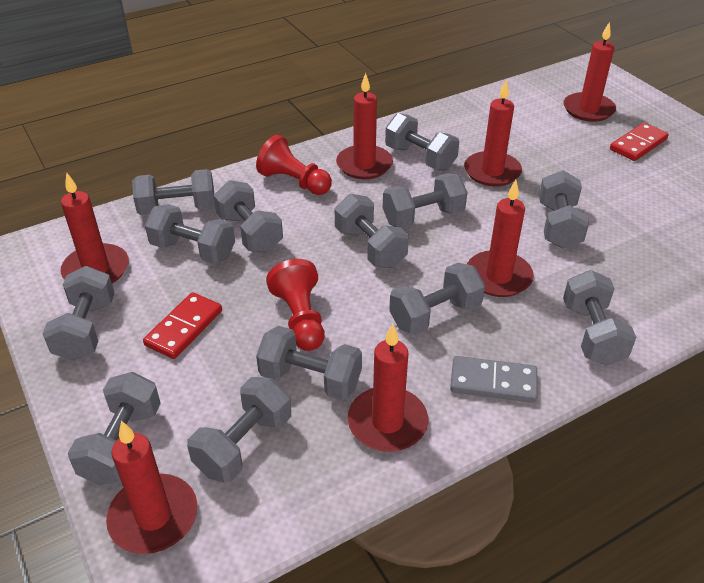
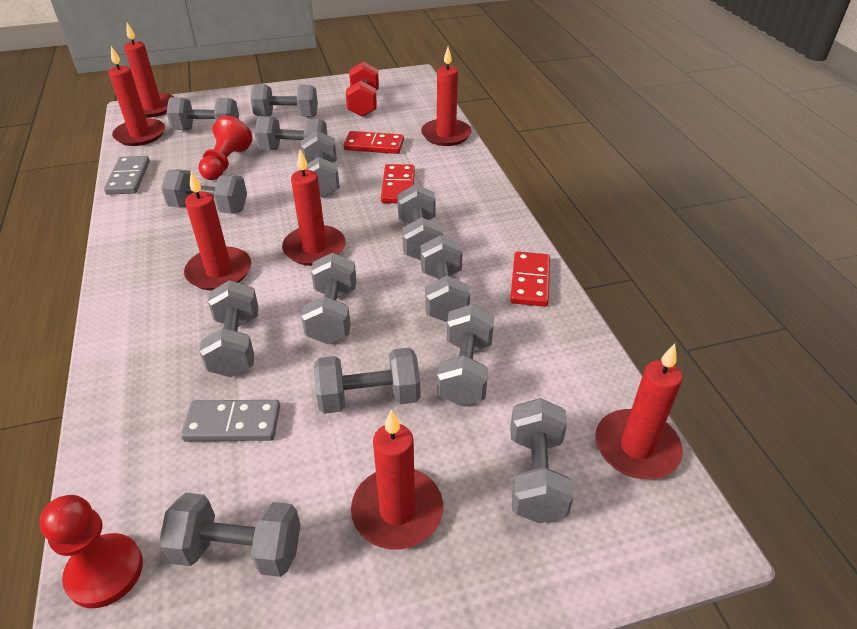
grey domino: 1 -> 2
red domino: 2 -> 3
red dumbbell: 0 -> 1

